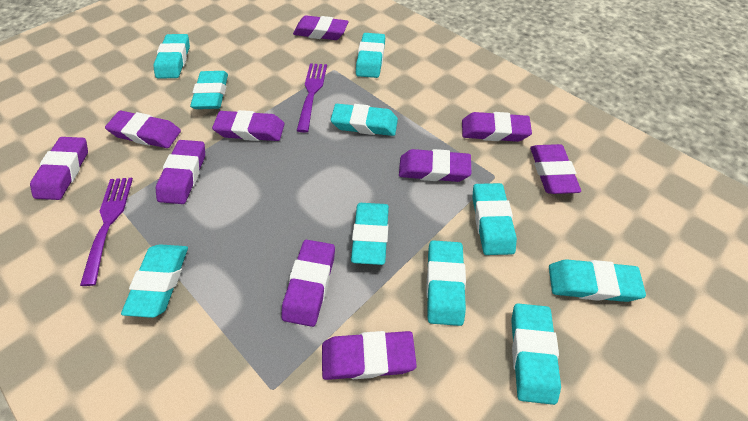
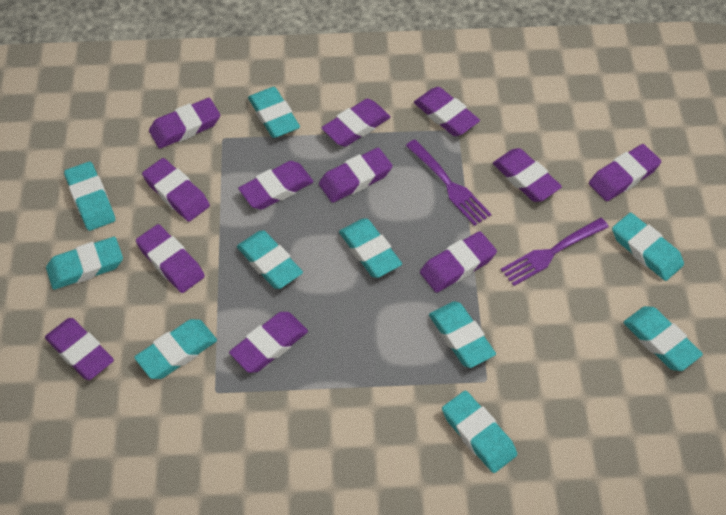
purple eraser: 10 -> 12

